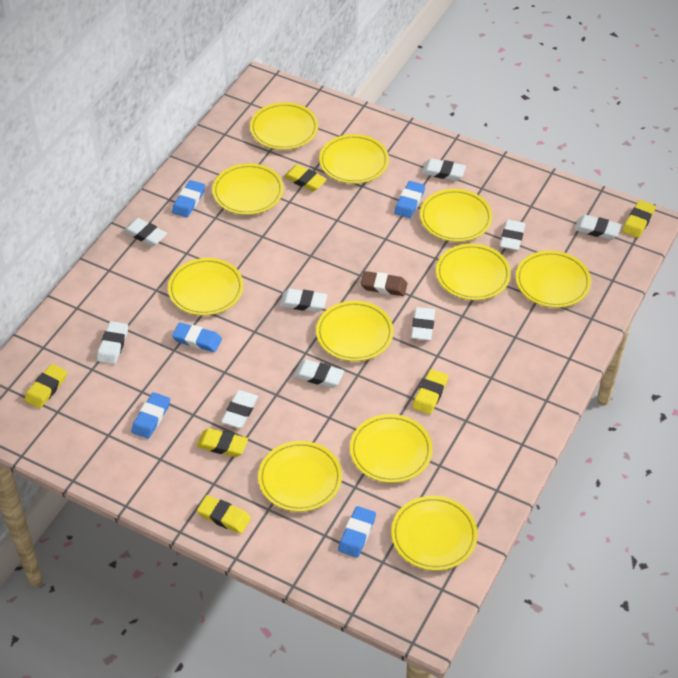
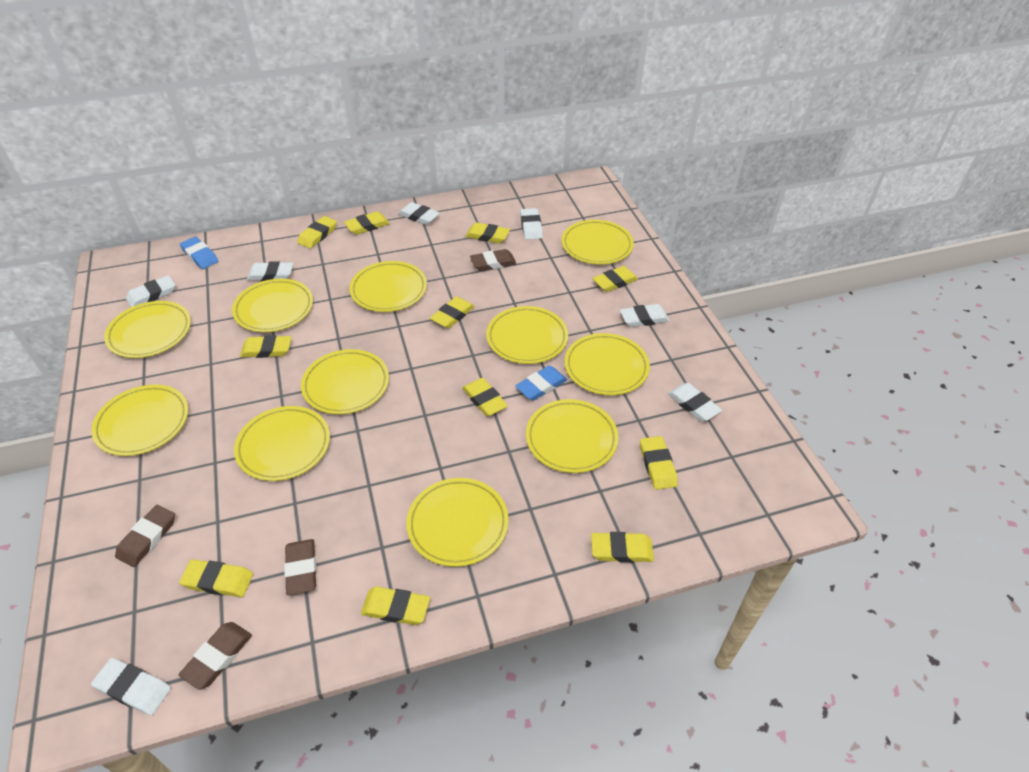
blue eraser: 5 -> 2
brown eraser: 1 -> 4
white eraser: 9 -> 7
yellow eraser: 6 -> 11

